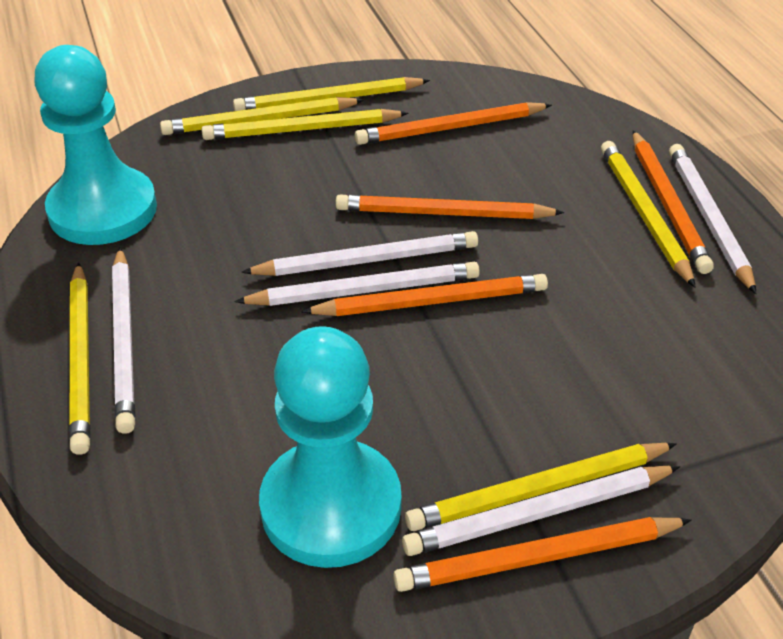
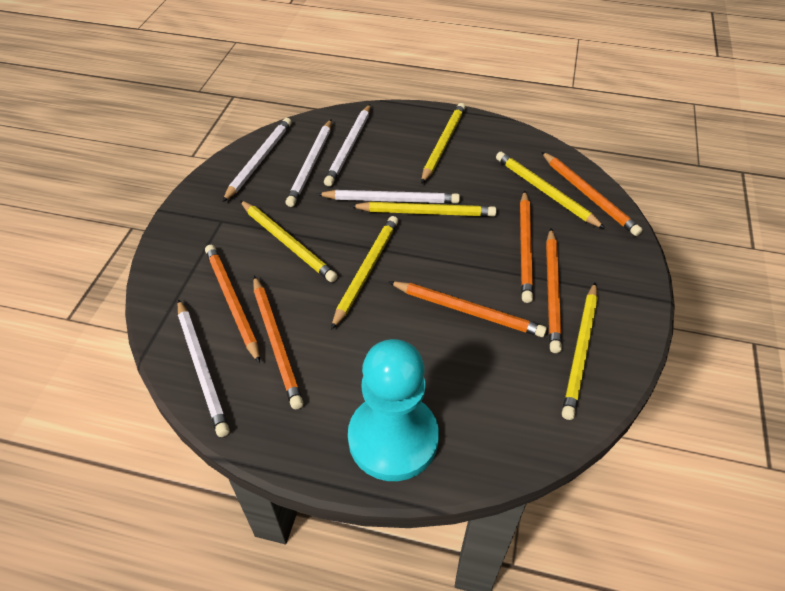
orange pencil: 5 -> 6
turquoise pawn: 2 -> 1

